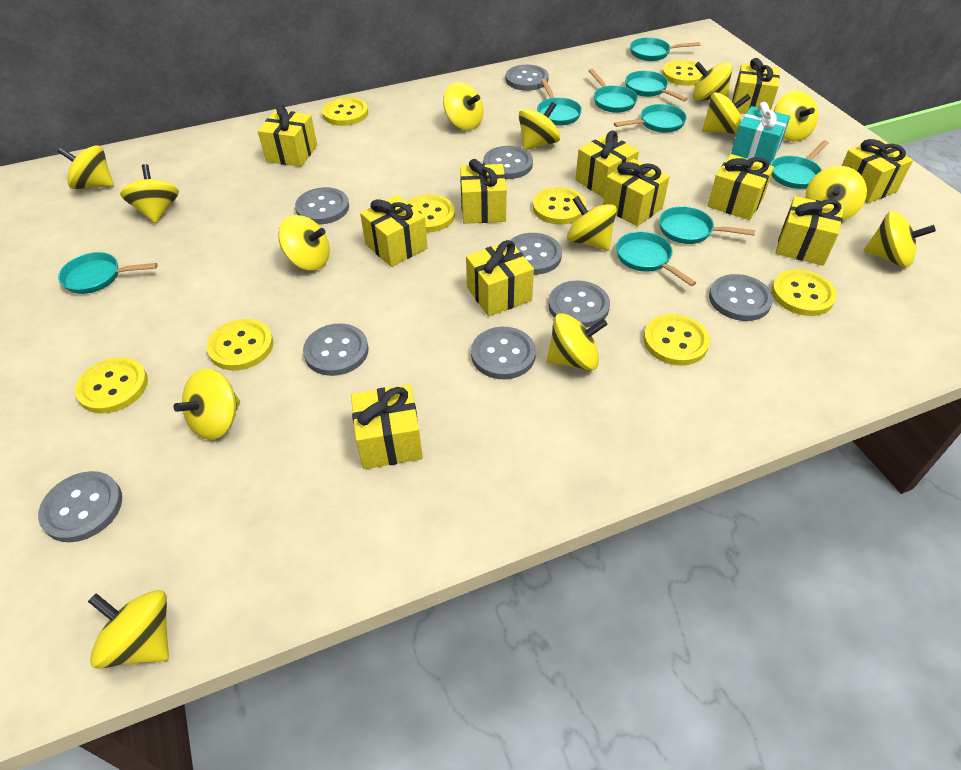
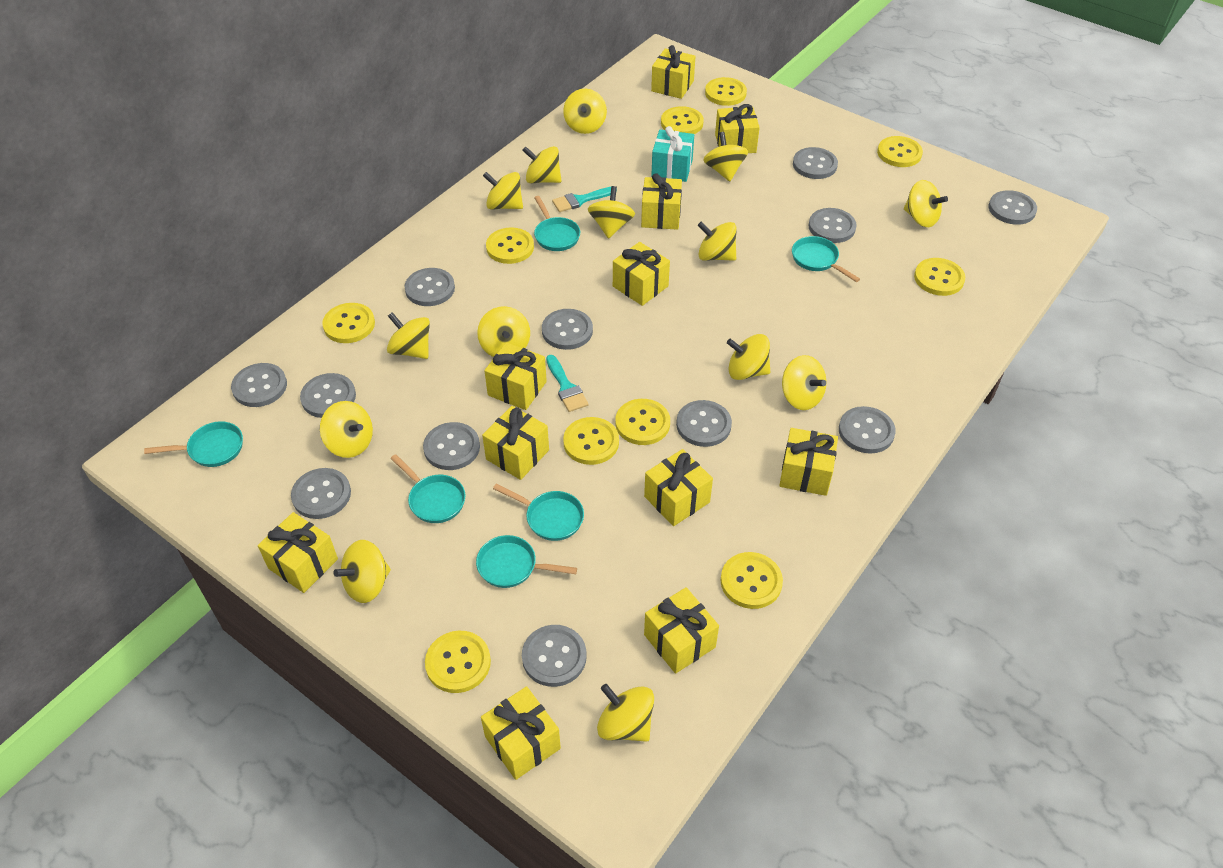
grey button: 9 -> 12
turquoise brush: 0 -> 2
turquoise pan: 9 -> 6
yellow button: 8 -> 10

